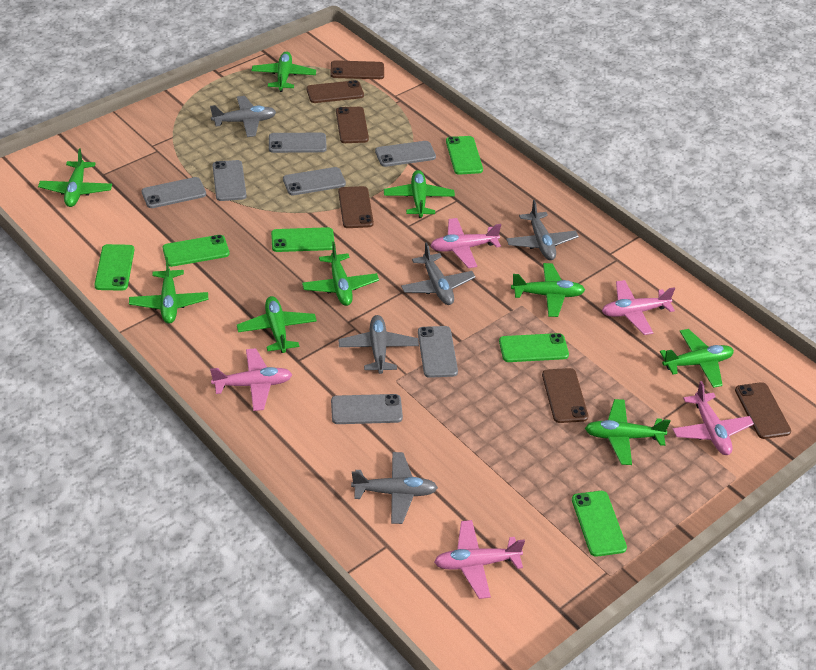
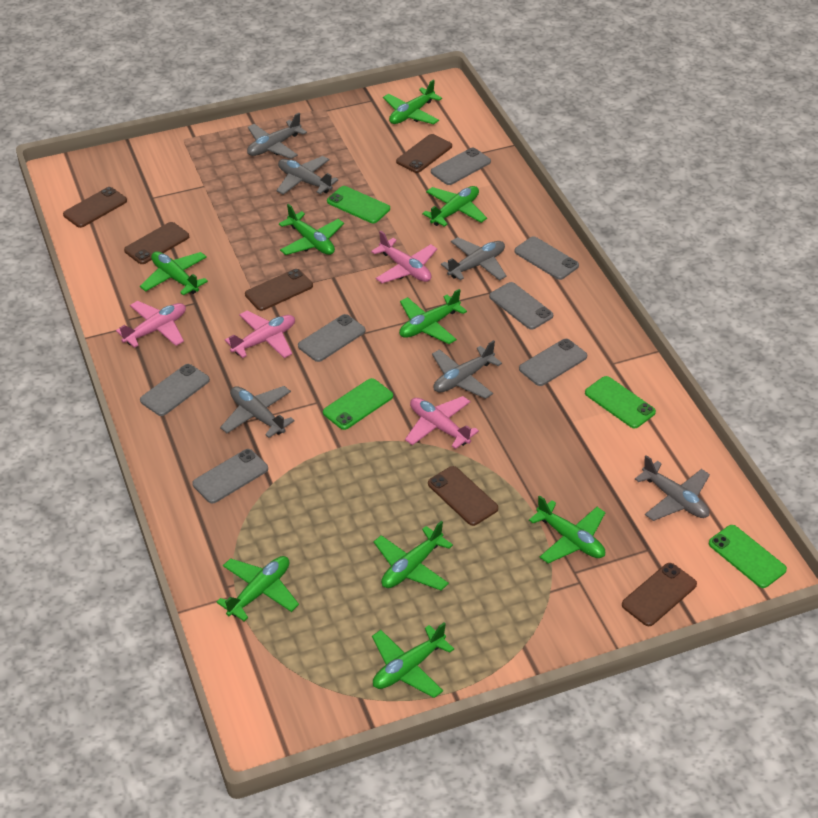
green phone: 6 -> 4
grey plane: 5 -> 6
pink plane: 5 -> 4

